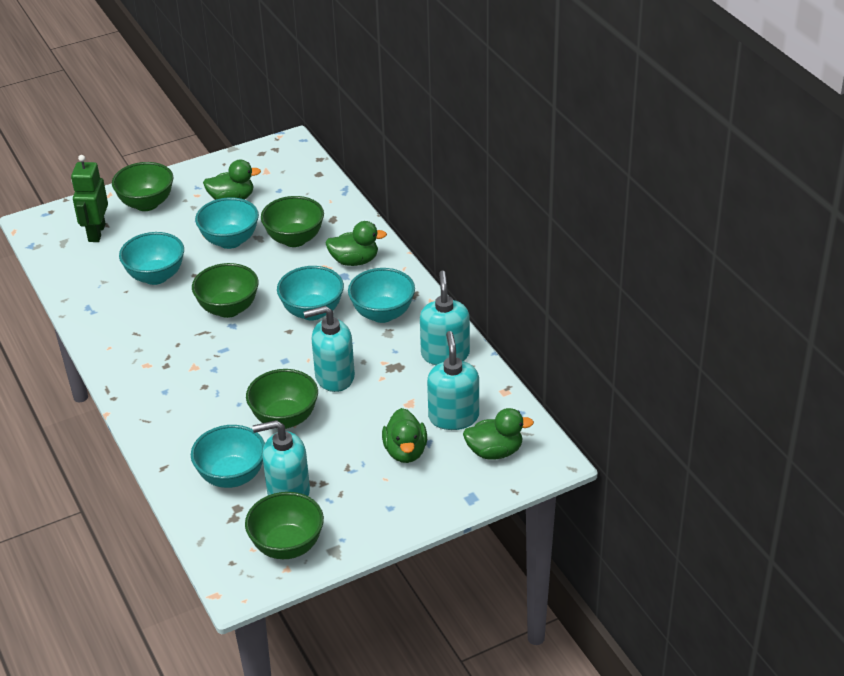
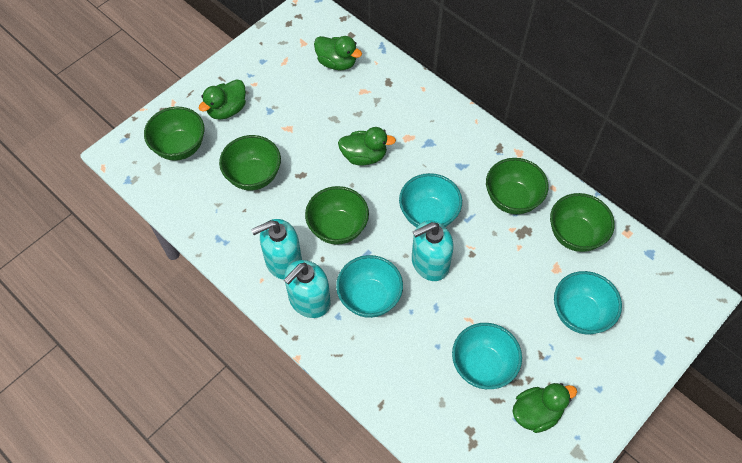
green robot: 1 -> 0
turquoise bowl: 5 -> 4
turquoise soap dispenser: 4 -> 3

